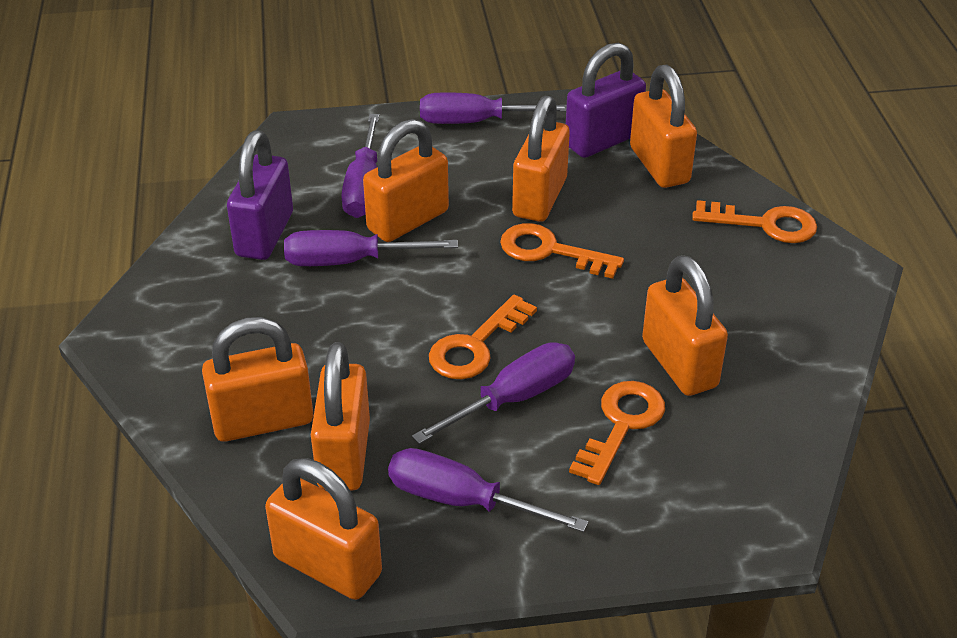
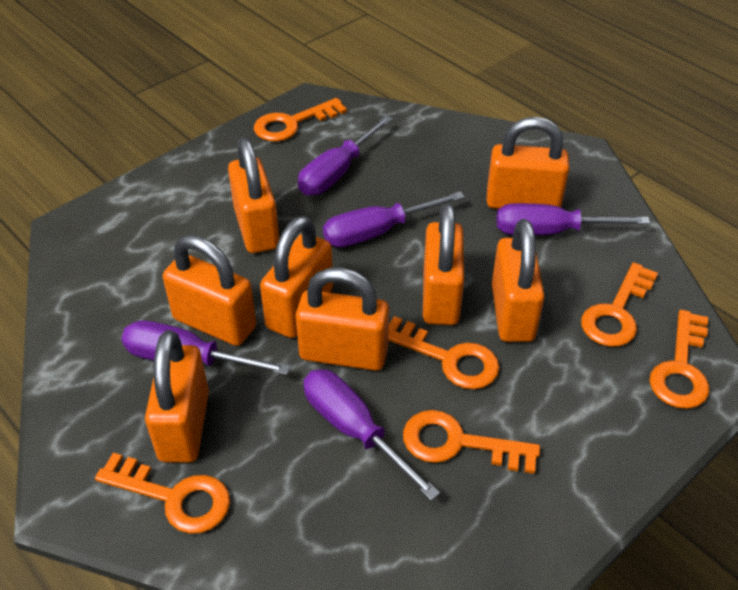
orange key: 4 -> 6
orange padlock: 7 -> 8
purple padlock: 2 -> 0

